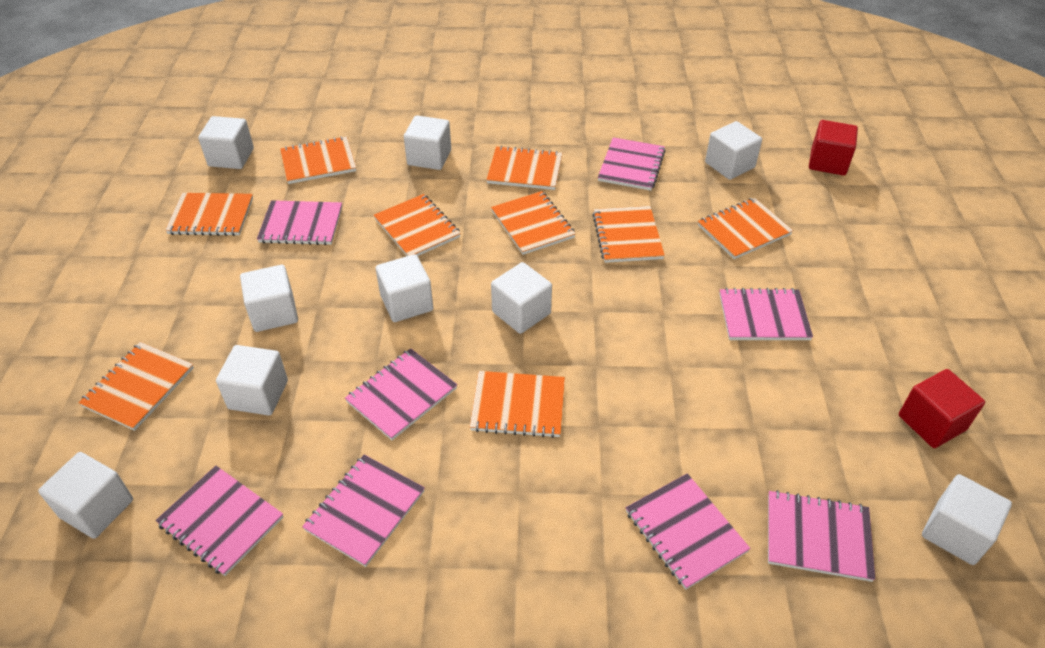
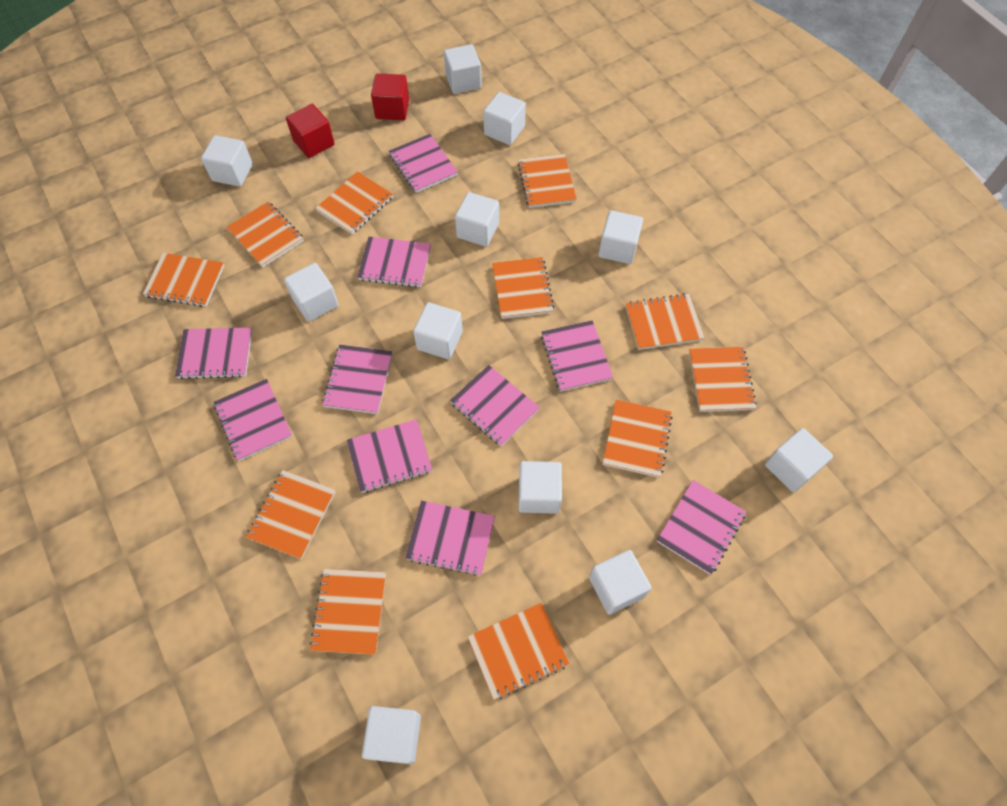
orange notebook: 9 -> 11
pink notebook: 8 -> 10
white cube: 9 -> 11

